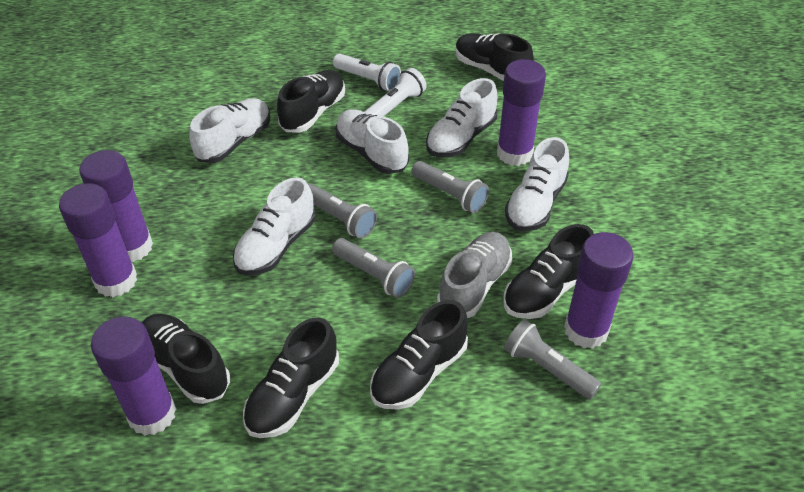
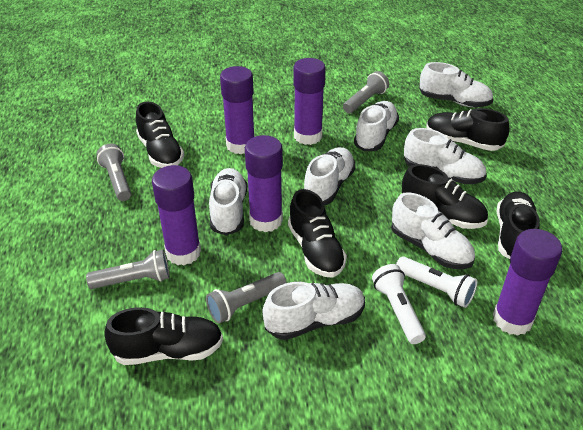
grey shoe: 1 -> 0
white shoe: 5 -> 7

